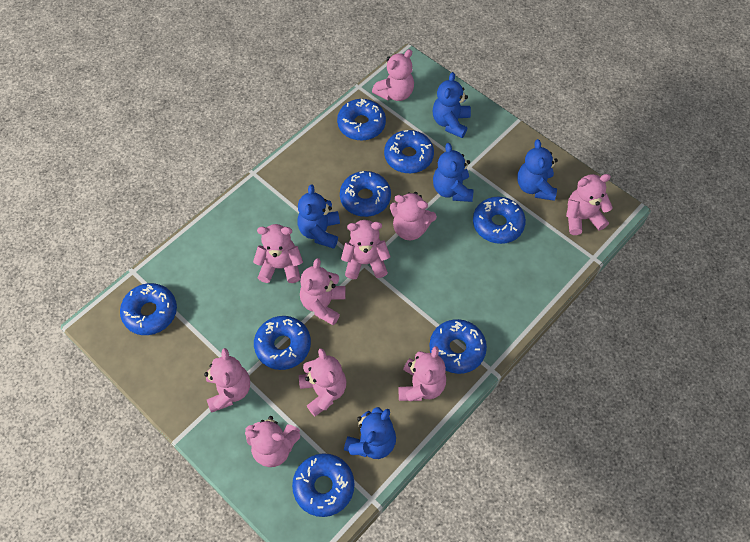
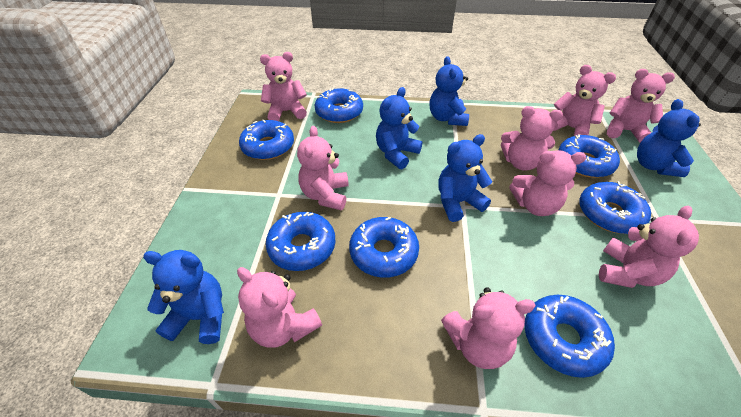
blue donut: 8 -> 7
pink teddy bear: 10 -> 9

